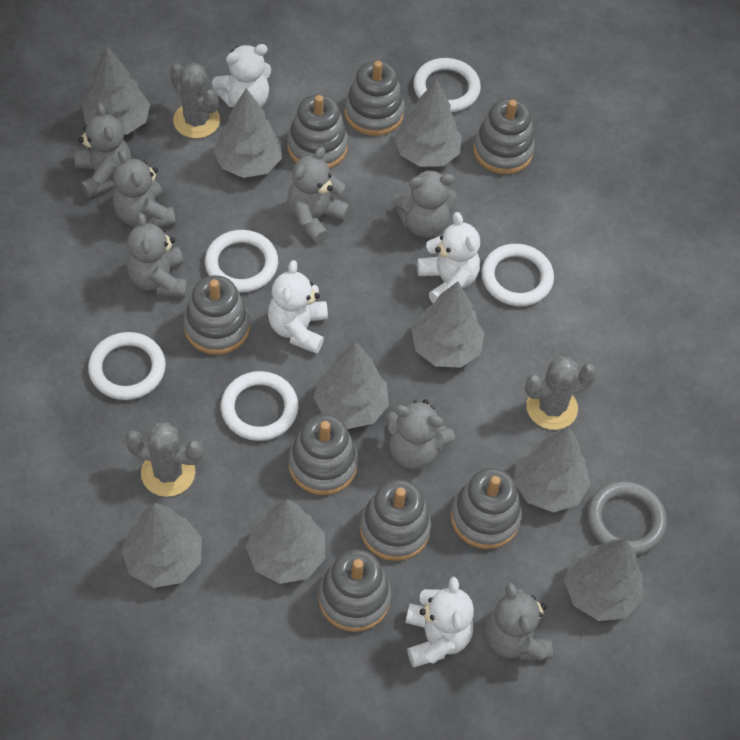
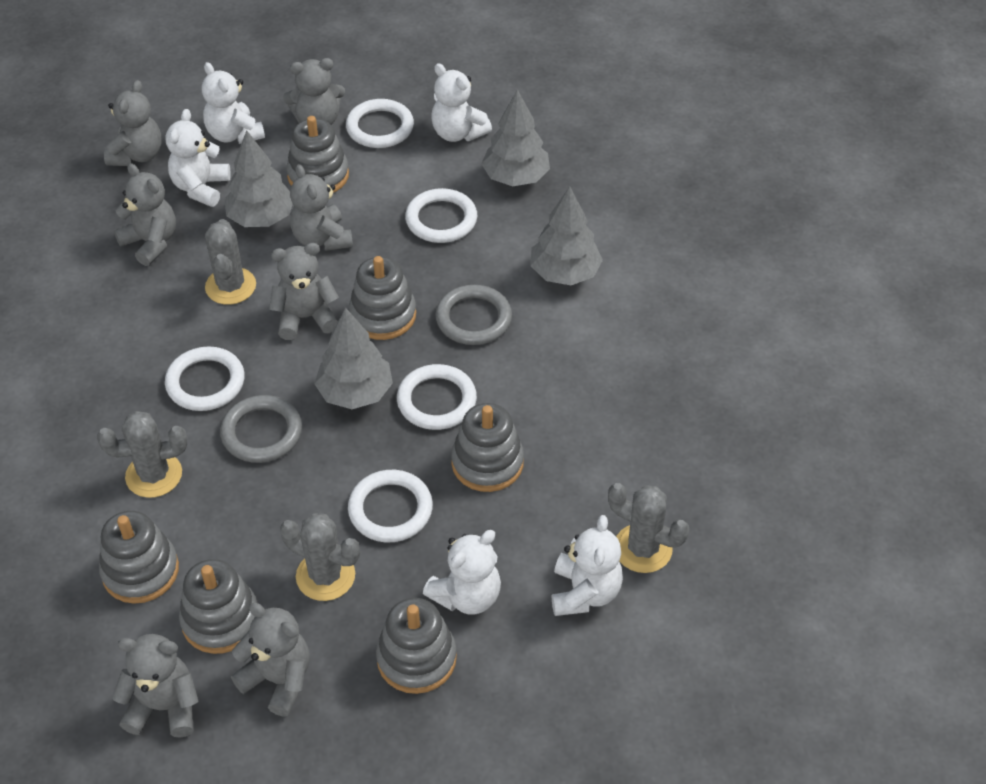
grey cactus: 3 -> 4
grey ring: 1 -> 2
grey stacking toy: 8 -> 6
grey tree: 9 -> 4
white teddy bear: 4 -> 5

